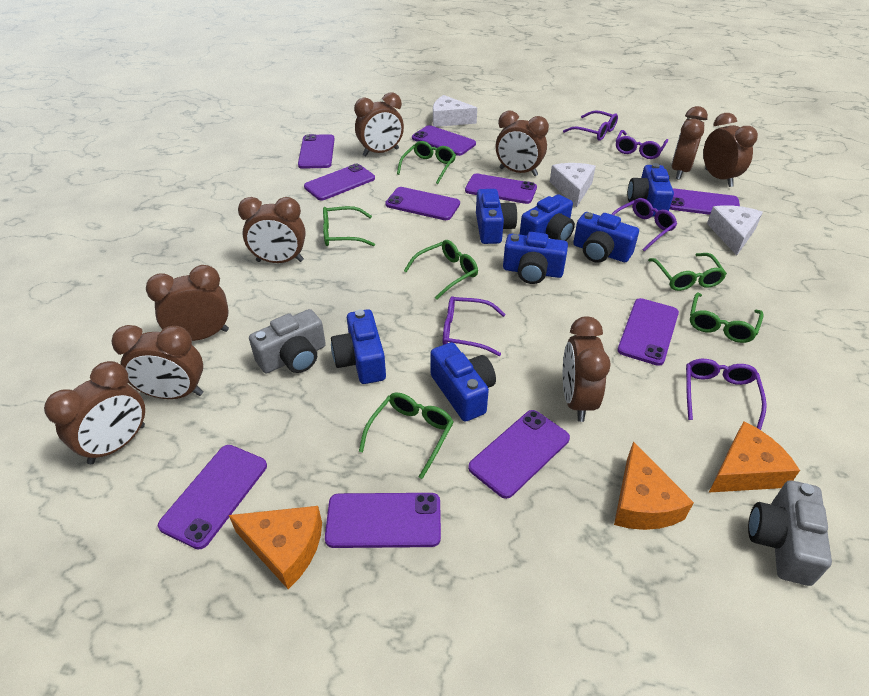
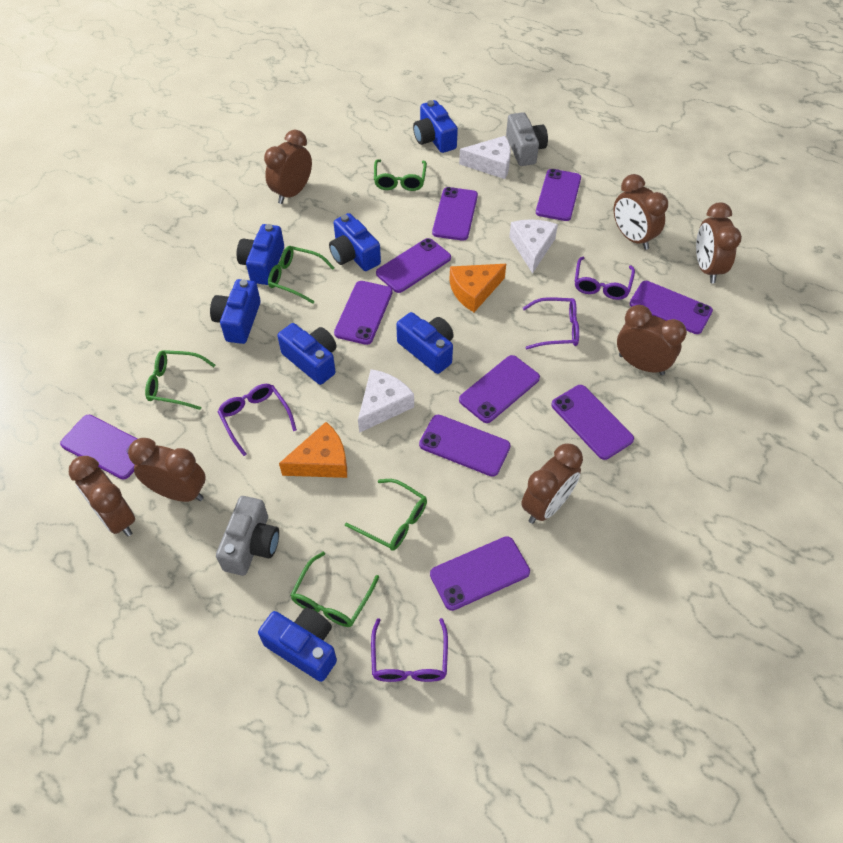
brown clock: 9 -> 7
green glasses: 6 -> 5
orange cheese: 3 -> 2
purple glasses: 5 -> 4

